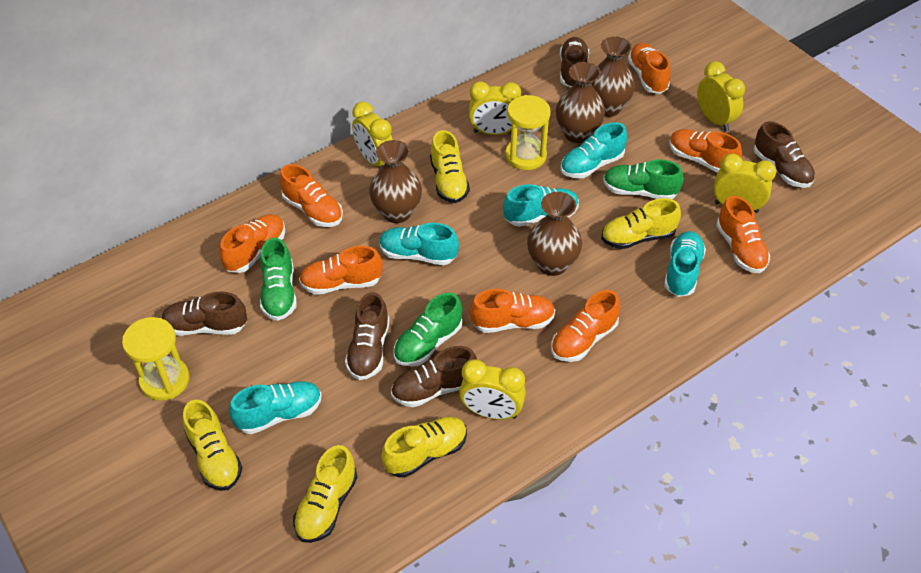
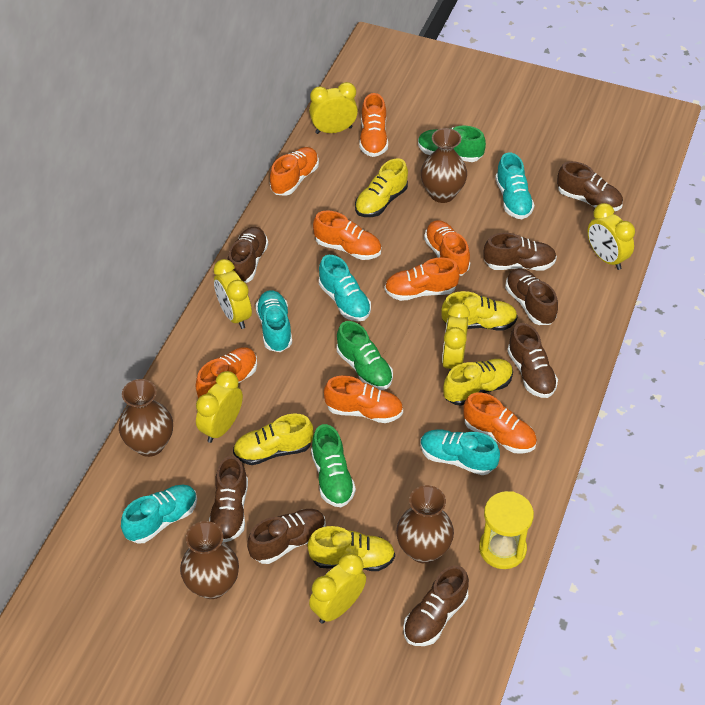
brown shoe: 5 -> 8
yellow clock: 5 -> 6
yellow hourglass: 2 -> 1

